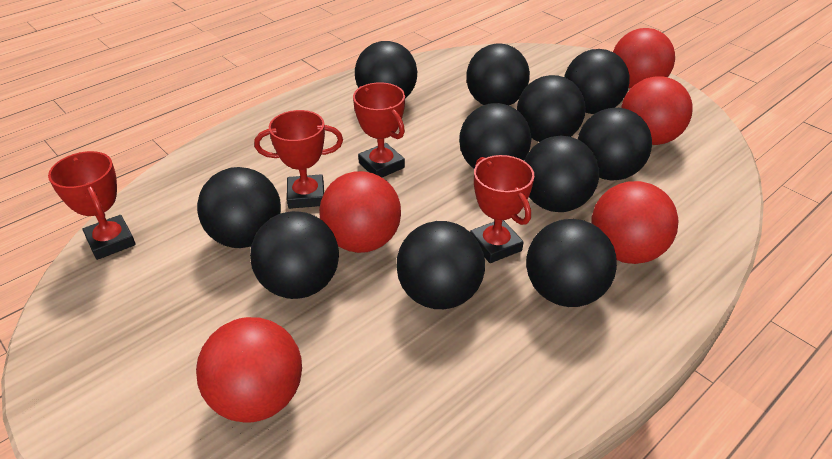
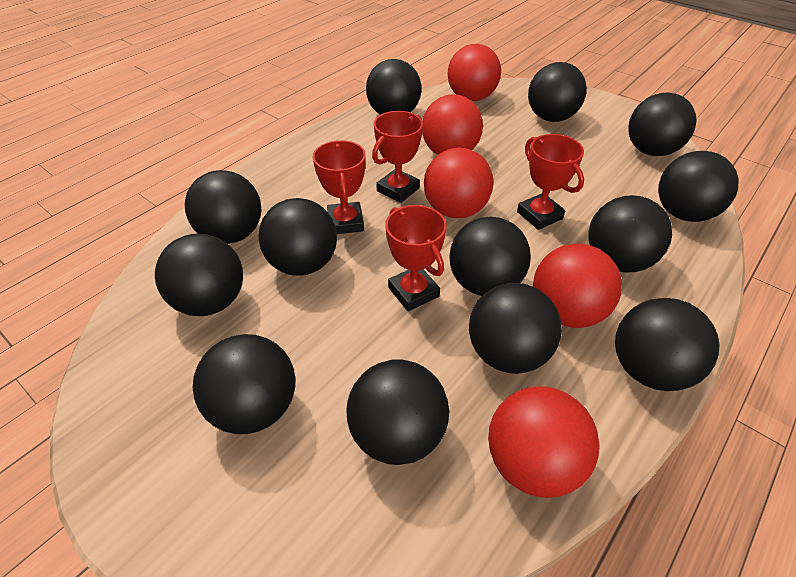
black ball: 11 -> 13

